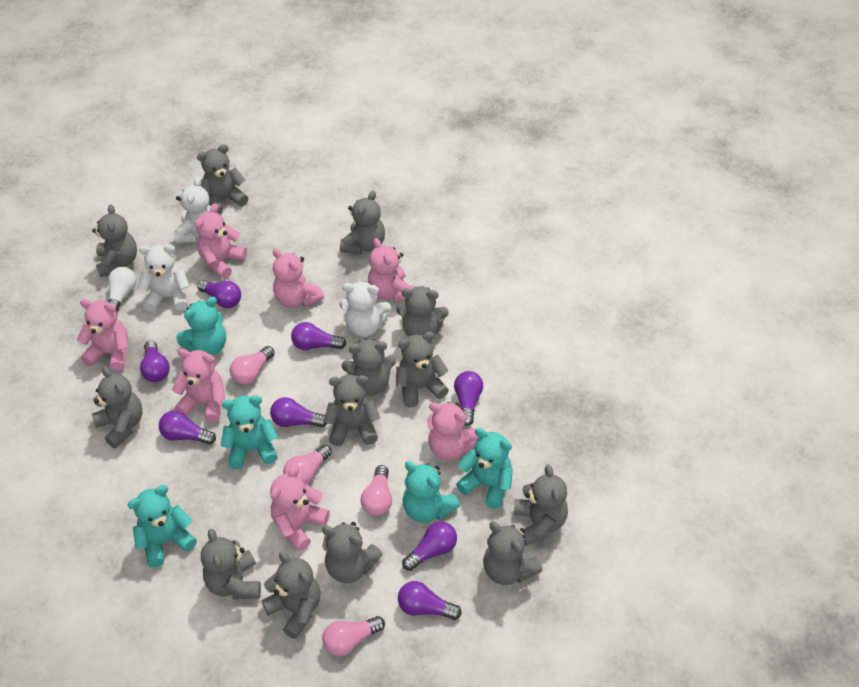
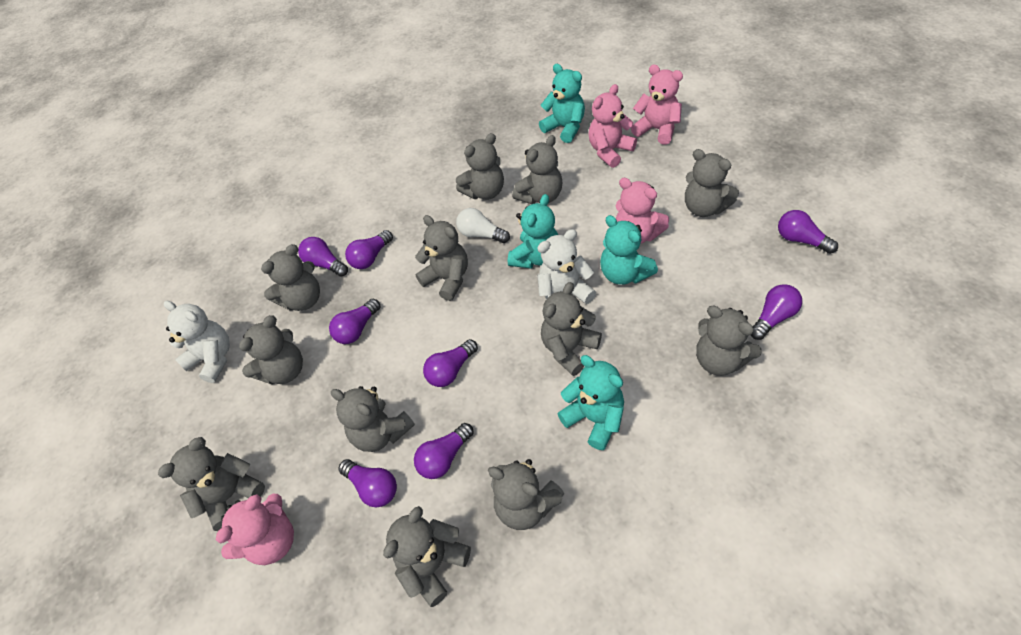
grey teddy bear: 13 -> 12
pink light bulb: 4 -> 0
pink teddy bear: 7 -> 4
turquoise teddy bear: 5 -> 4
white teddy bear: 3 -> 2

